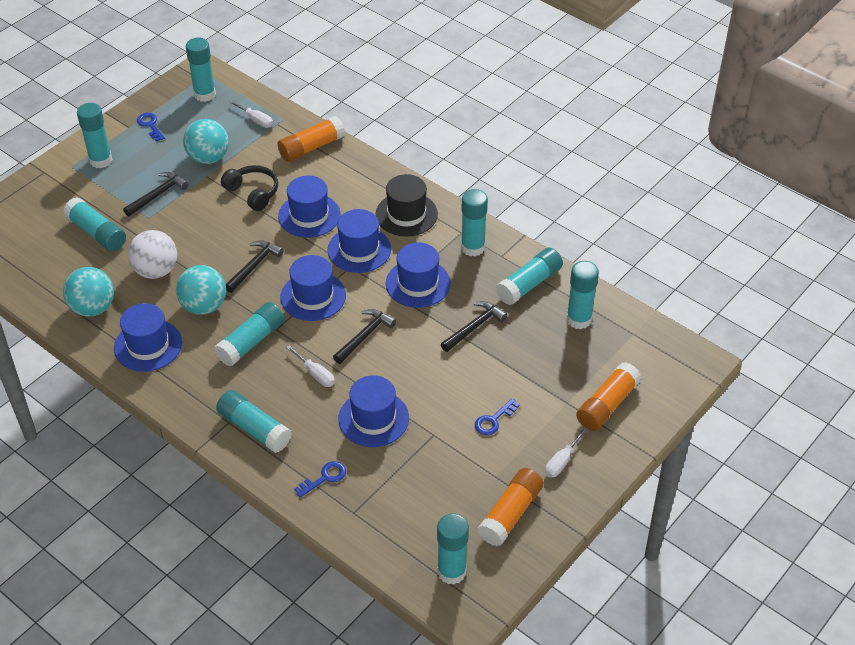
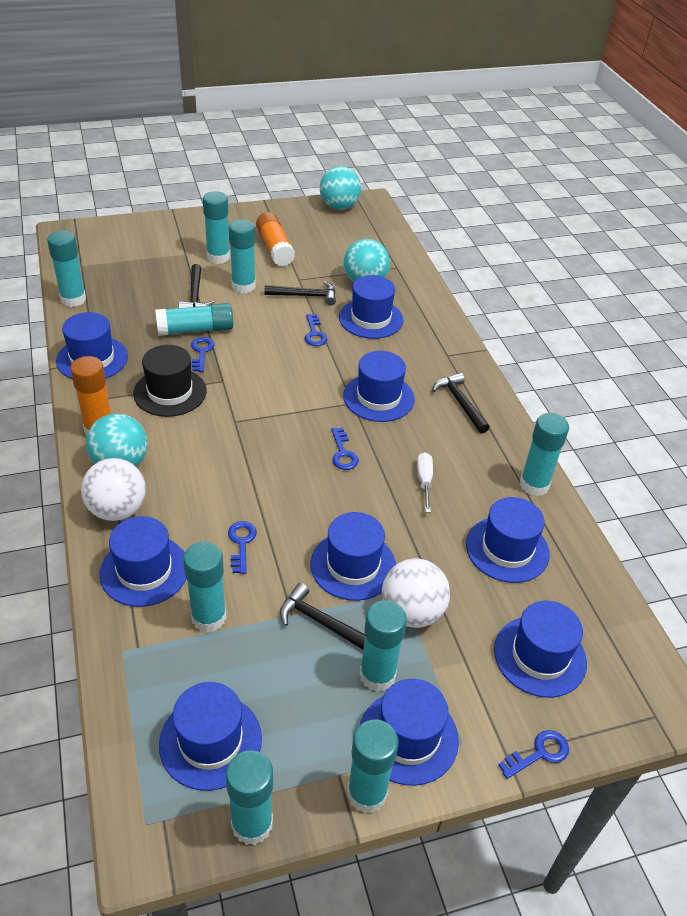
black headphones: 1 -> 0
blue hat: 6 -> 9
blue key: 3 -> 5
orange glue stick: 3 -> 2
white ball: 1 -> 2
white screwdriver: 3 -> 1

